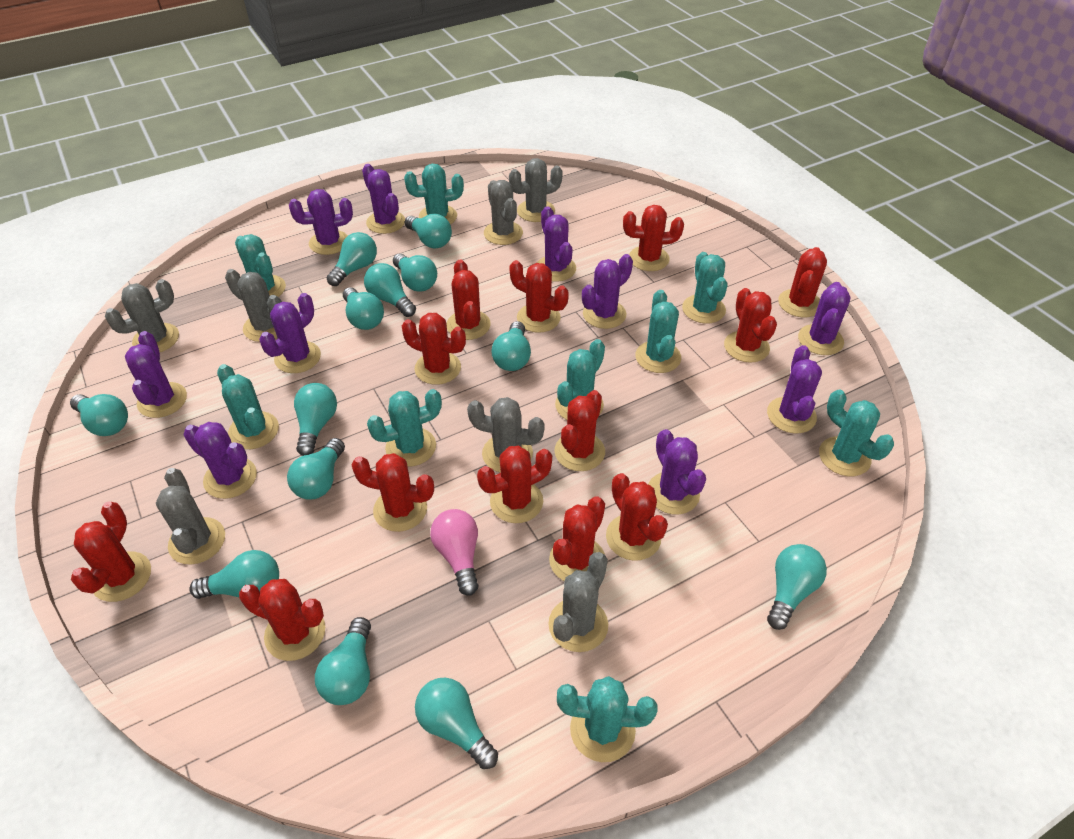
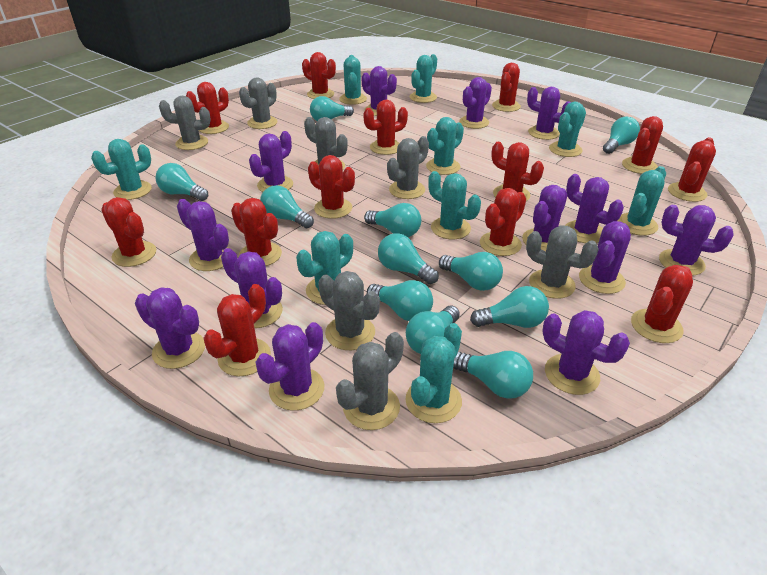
pink light bulb: 1 -> 0
purple cactus: 10 -> 13
turquoise light bulb: 13 -> 11

